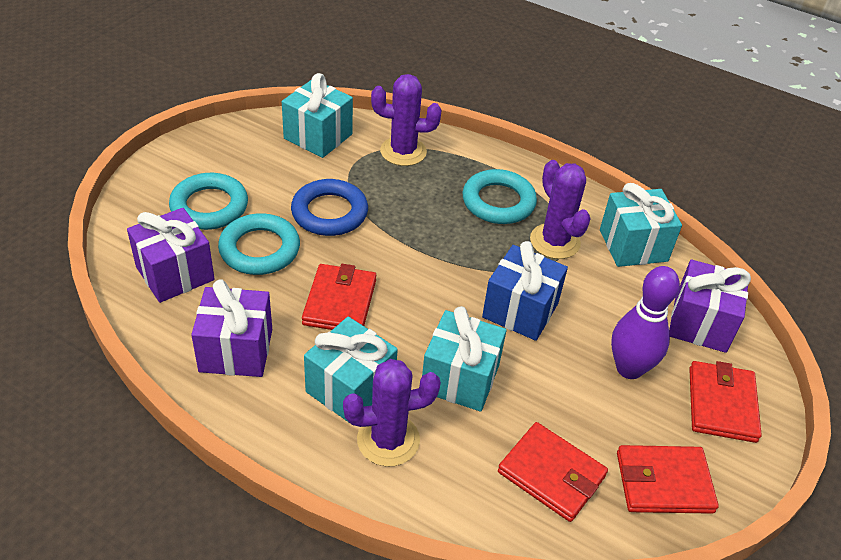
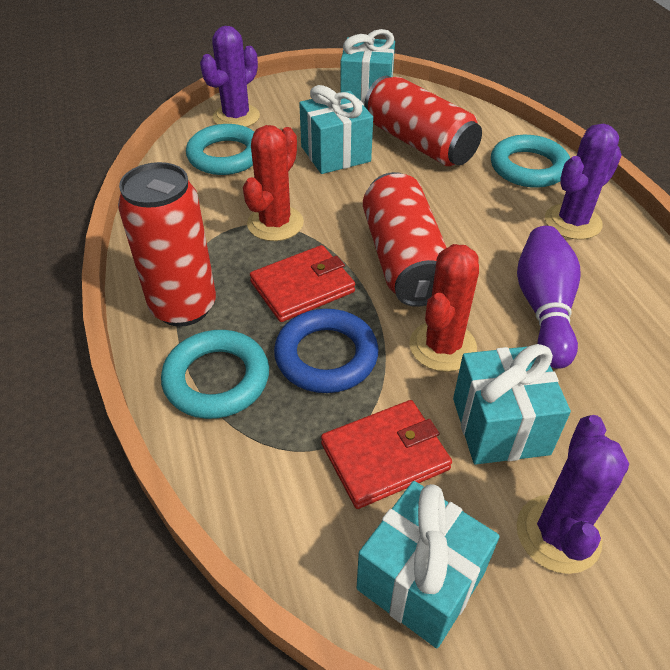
blue gift: 1 -> 0
purple gift: 3 -> 0
red cactus: 0 -> 2
red can: 0 -> 3
red wallet: 4 -> 2

